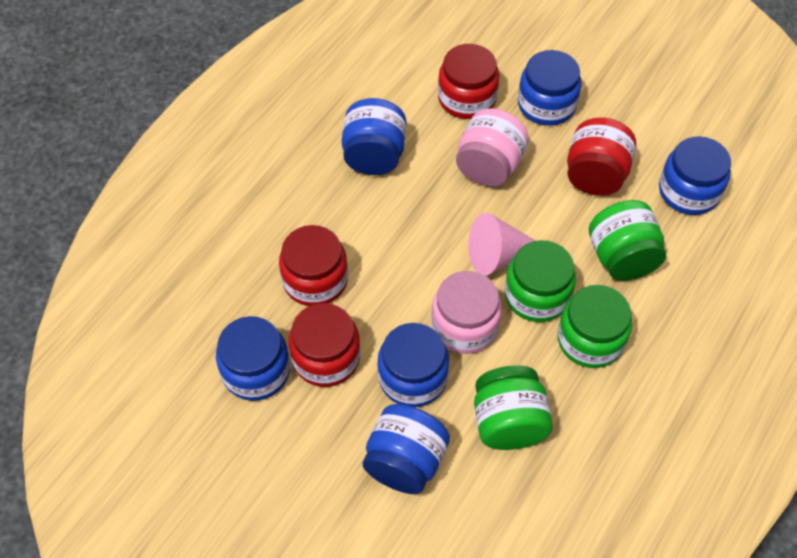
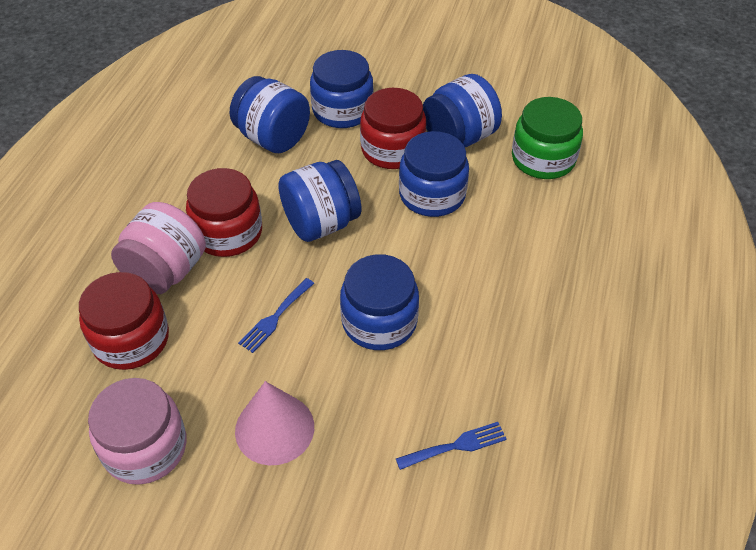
blue fork: 0 -> 2
green jar: 4 -> 1
red jar: 4 -> 3

